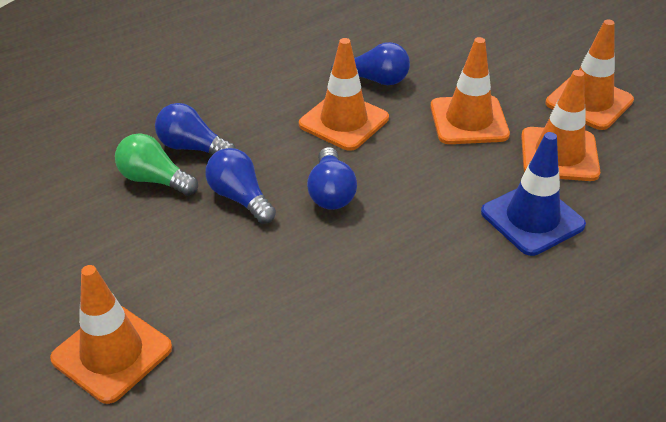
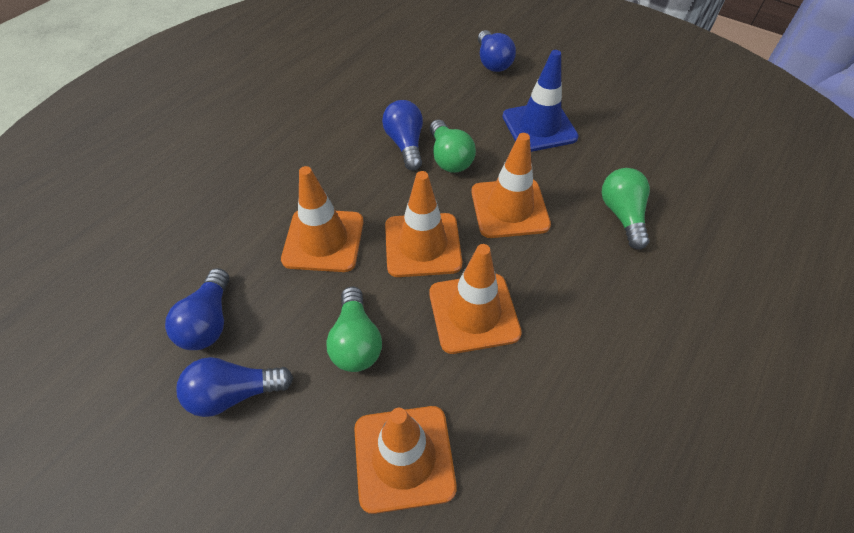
green light bulb: 1 -> 3

